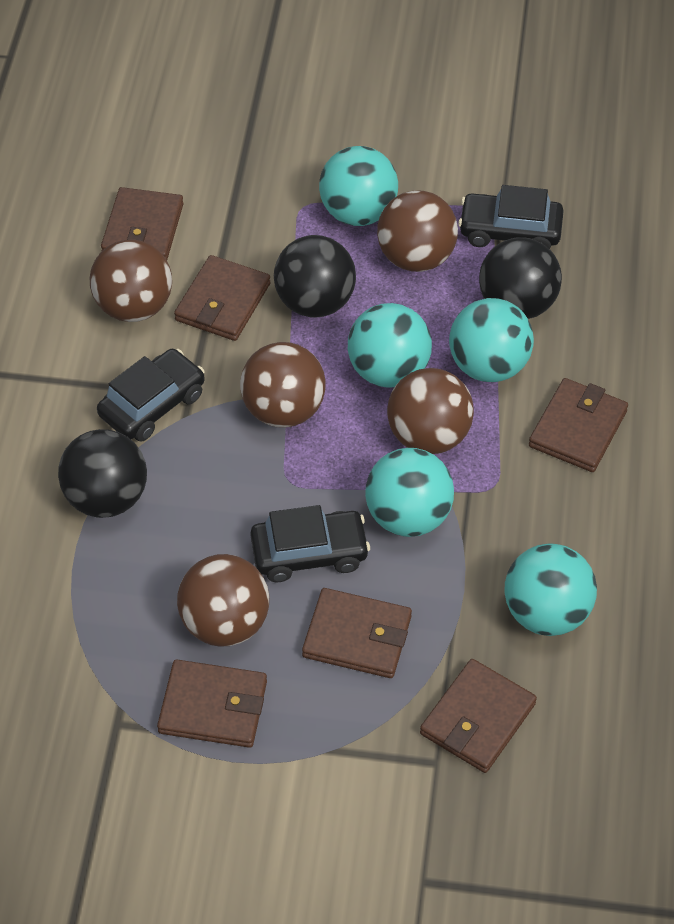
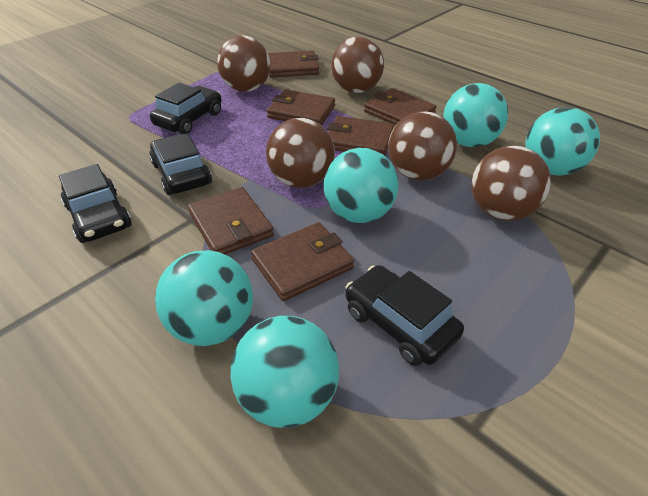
black ball: 3 -> 0
black car: 3 -> 4

